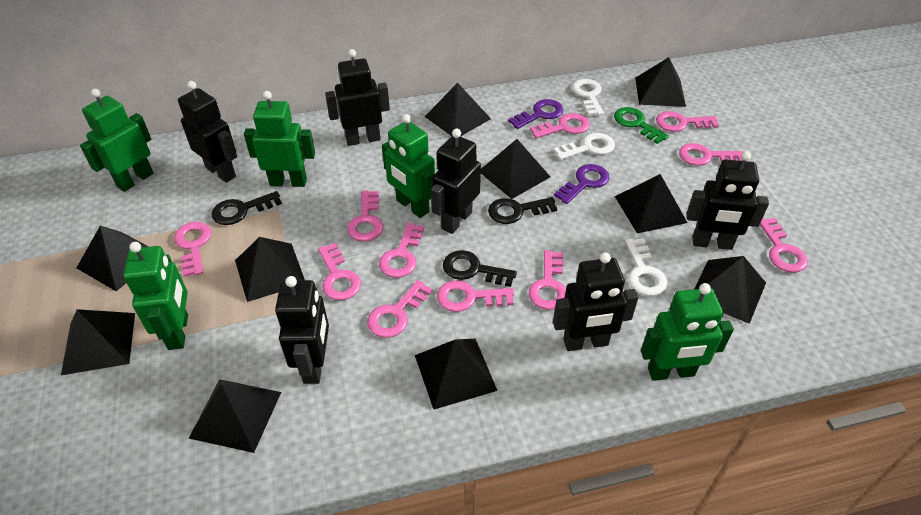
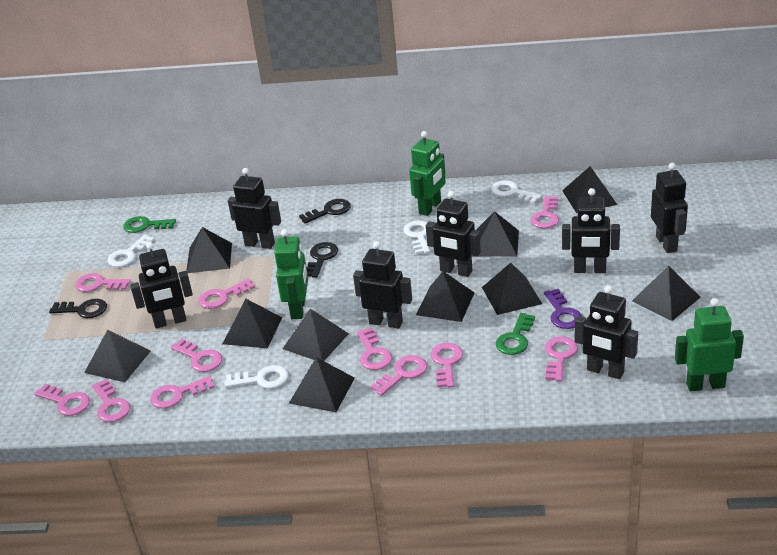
black robot: 6 -> 7
green key: 1 -> 2
green robot: 5 -> 3
purple key: 2 -> 1
white key: 3 -> 4

